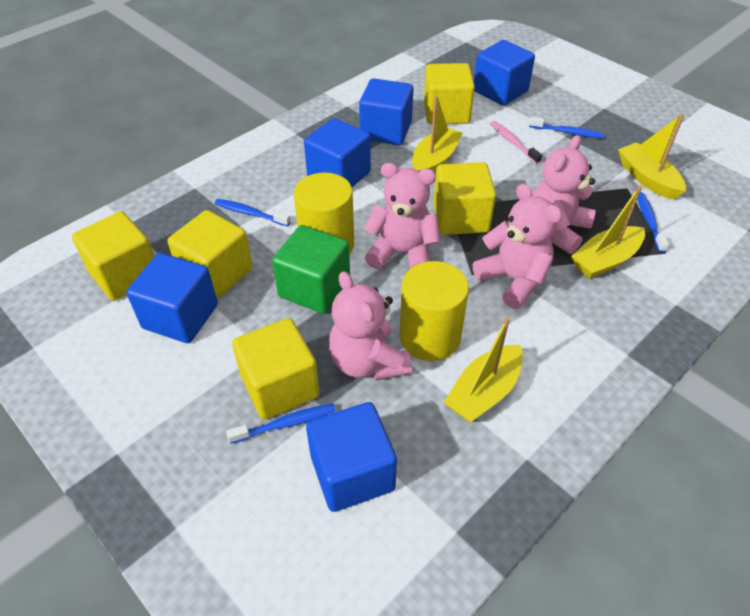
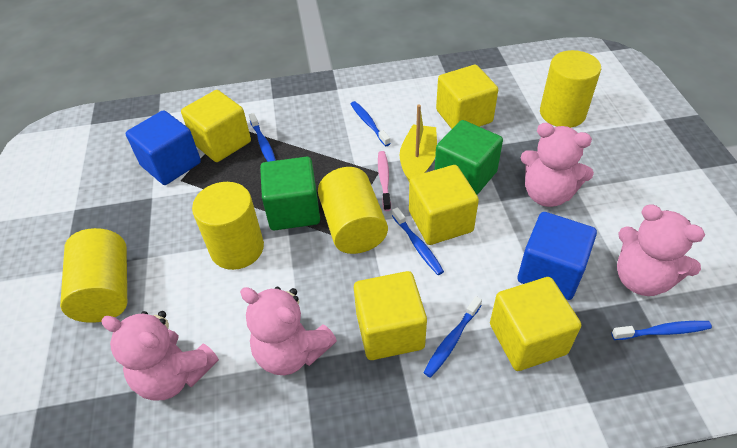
blue cube: 5 -> 2
blue toothbrush: 4 -> 5
green cube: 1 -> 2
yellow boat: 4 -> 1
yellow cylinder: 2 -> 4

